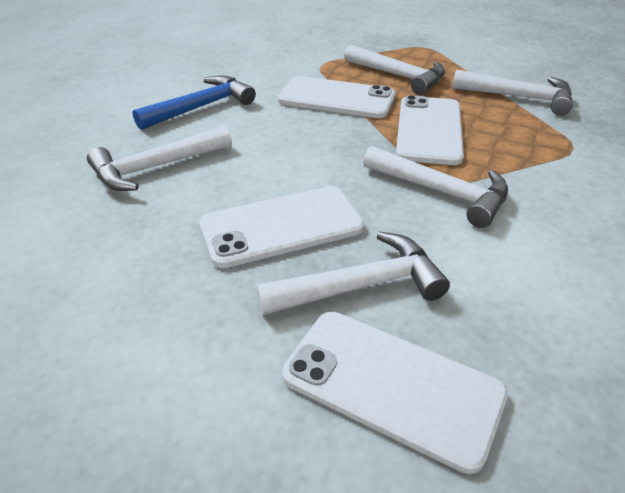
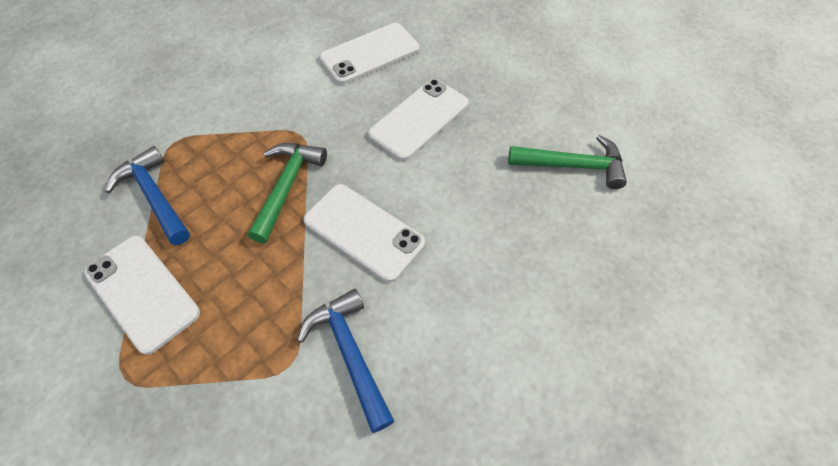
blue hammer: 1 -> 2
green hammer: 0 -> 2
white hammer: 5 -> 0

